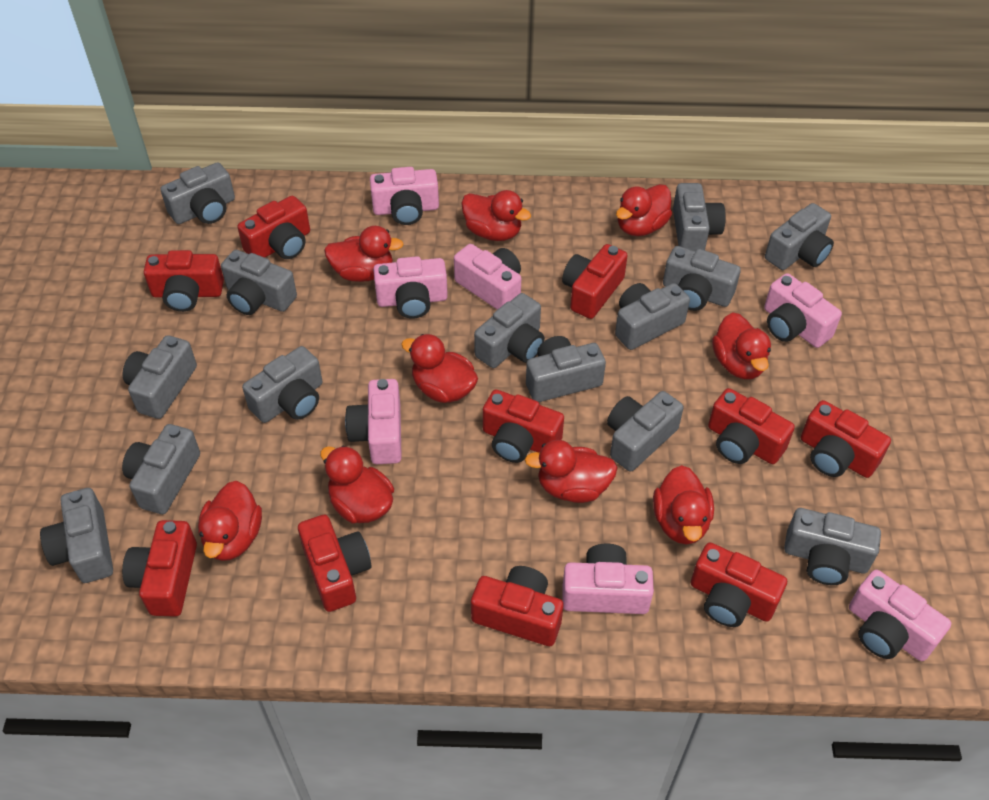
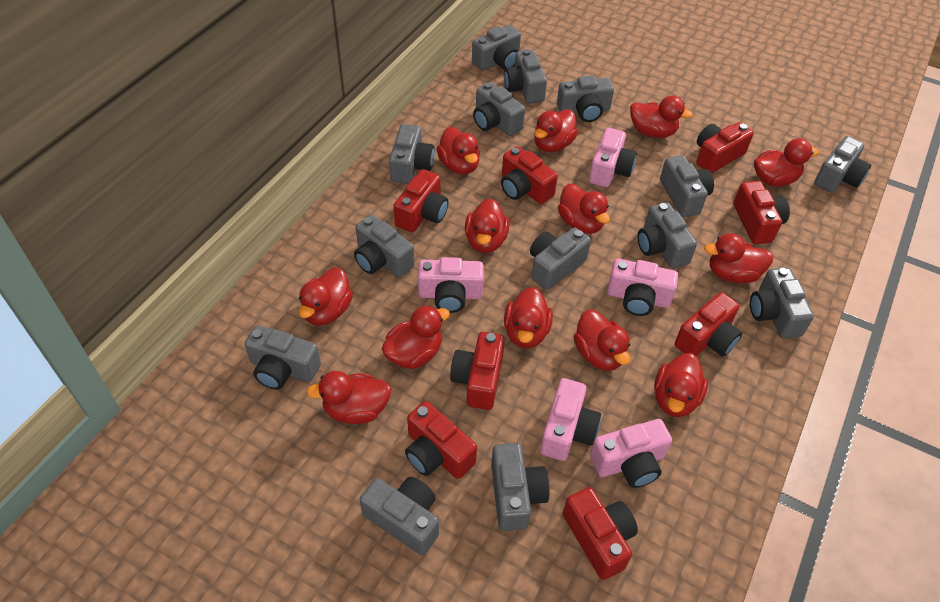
pink camera: 7 -> 5
red camera: 10 -> 8
red duck: 9 -> 13

